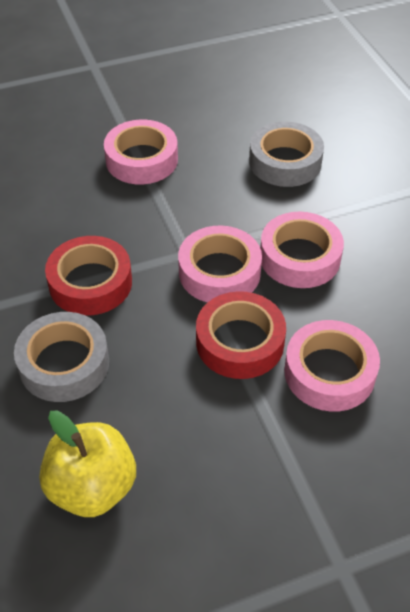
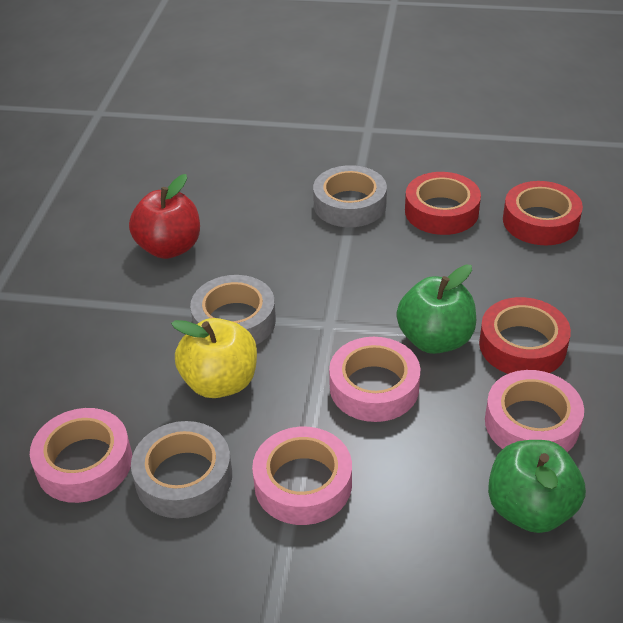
green apple: 0 -> 2
grey tape: 2 -> 3
red apple: 0 -> 1
red tape: 2 -> 3

